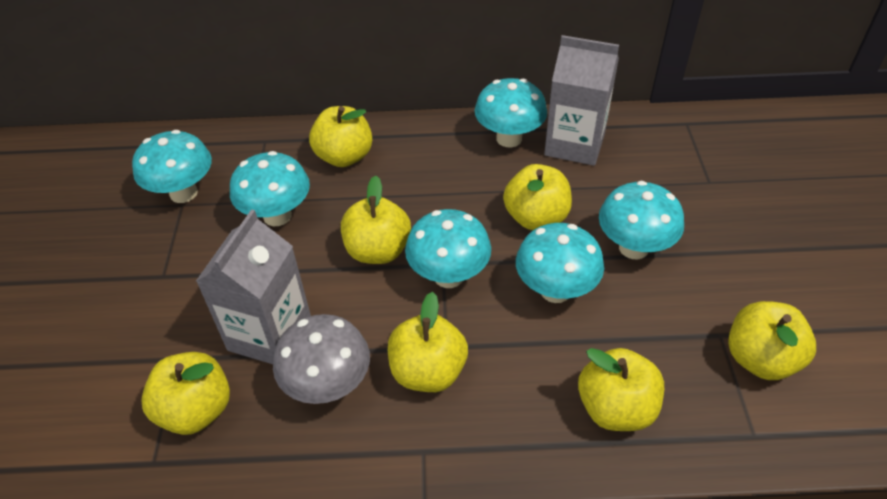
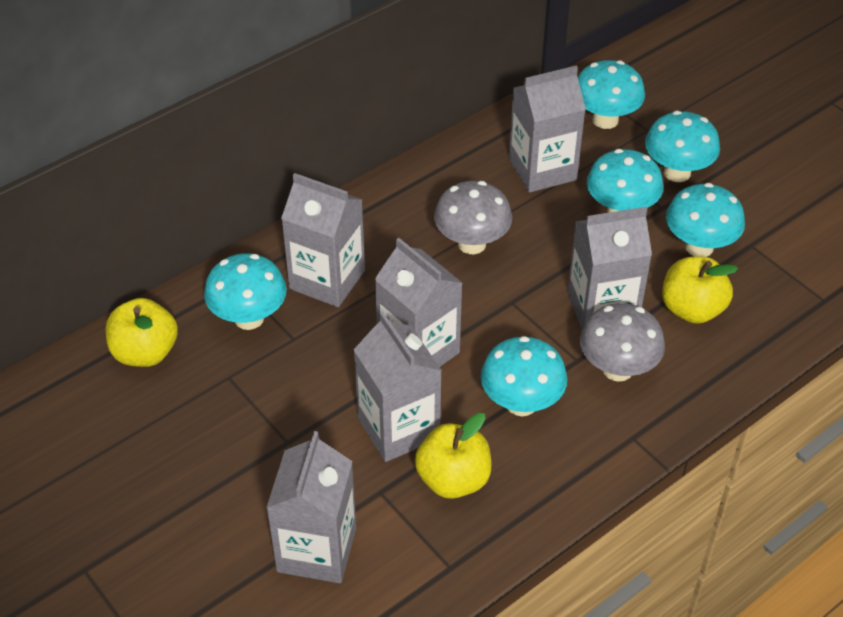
grey carton: 2 -> 6
grey mushroom: 1 -> 2
yellow apple: 7 -> 3

